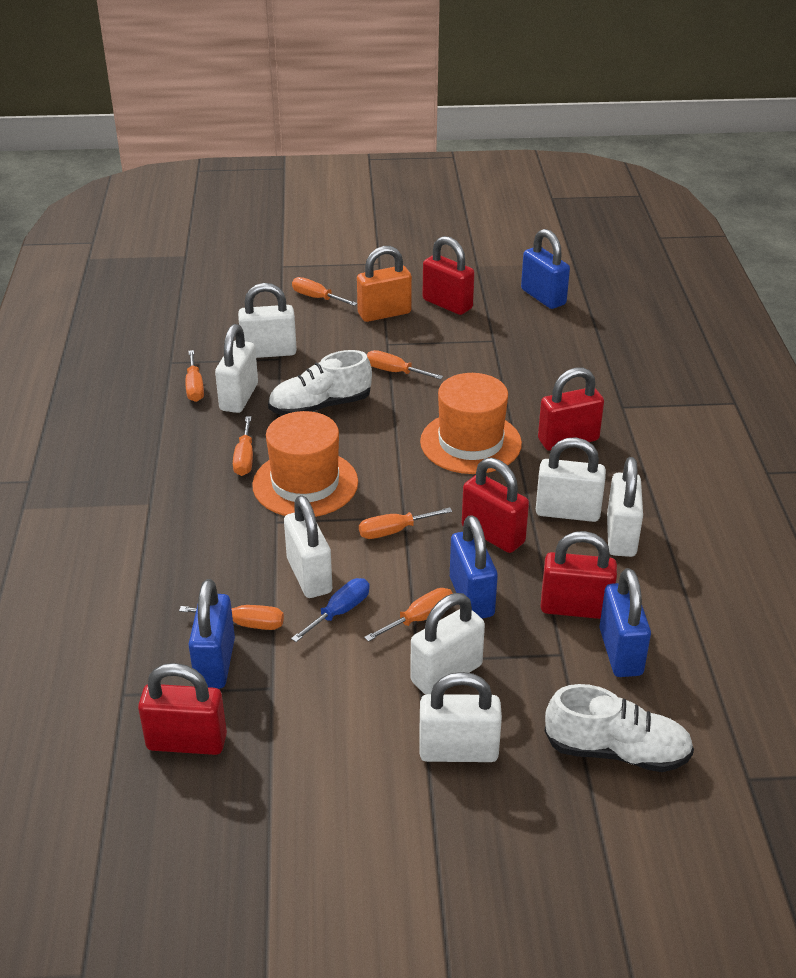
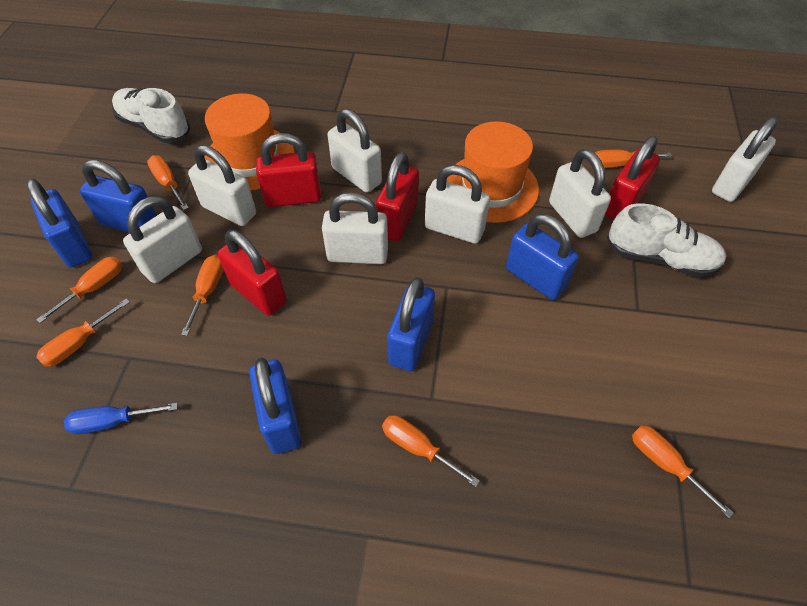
blue padlock: 4 -> 5
orange padlock: 1 -> 0
red padlock: 5 -> 4

